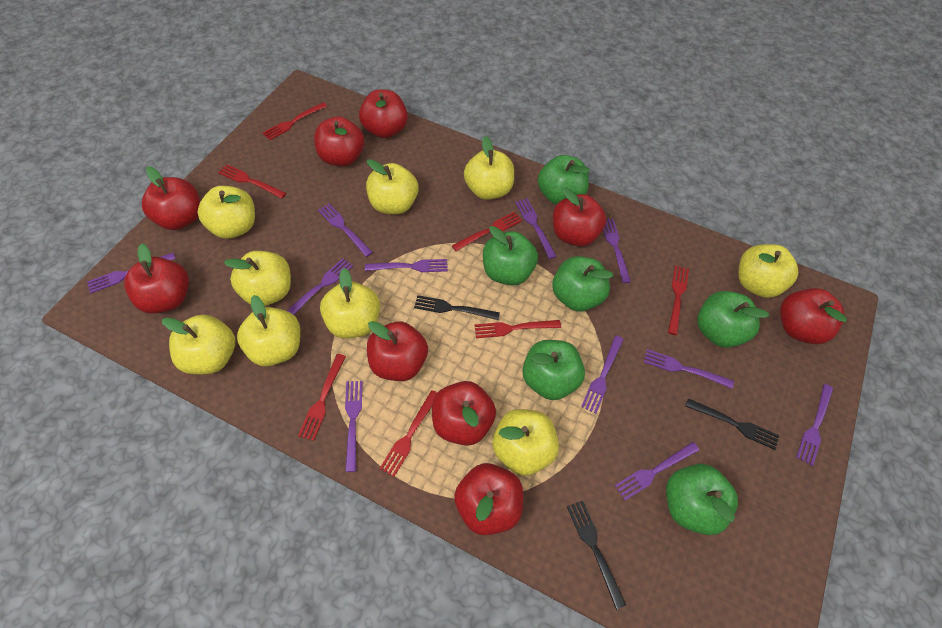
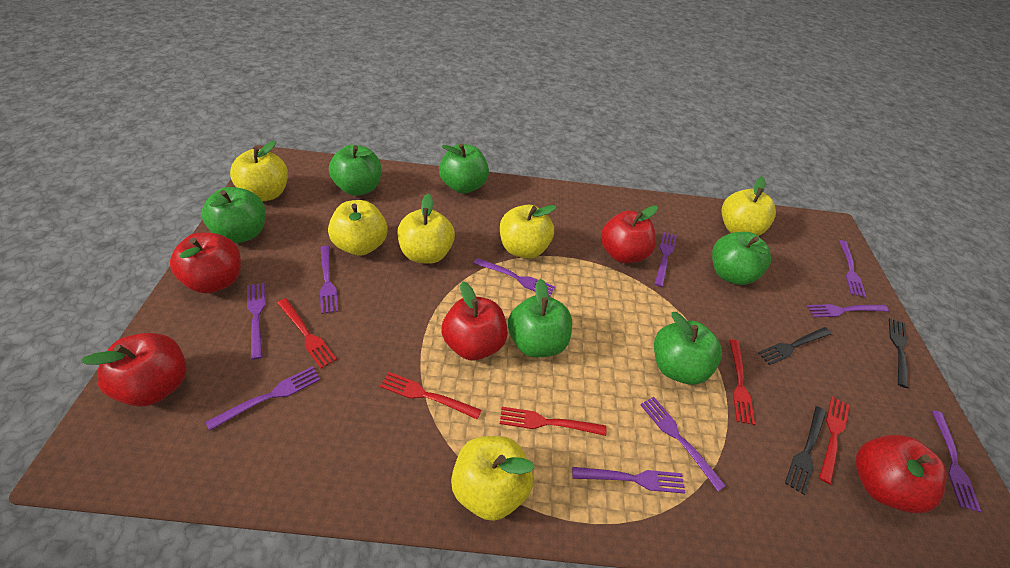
purple fork: 11 -> 10
red apple: 9 -> 5
red fork: 7 -> 5
yellow apple: 9 -> 6

